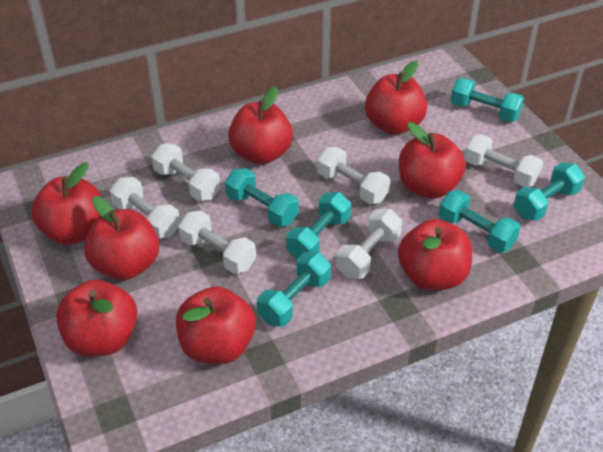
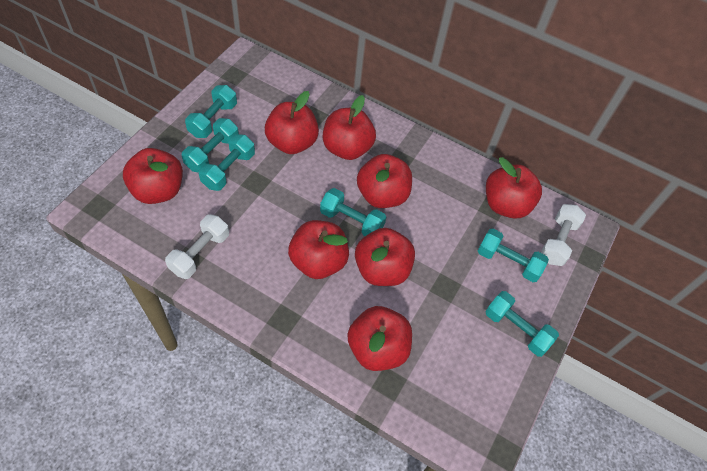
white dumbbell: 6 -> 2

